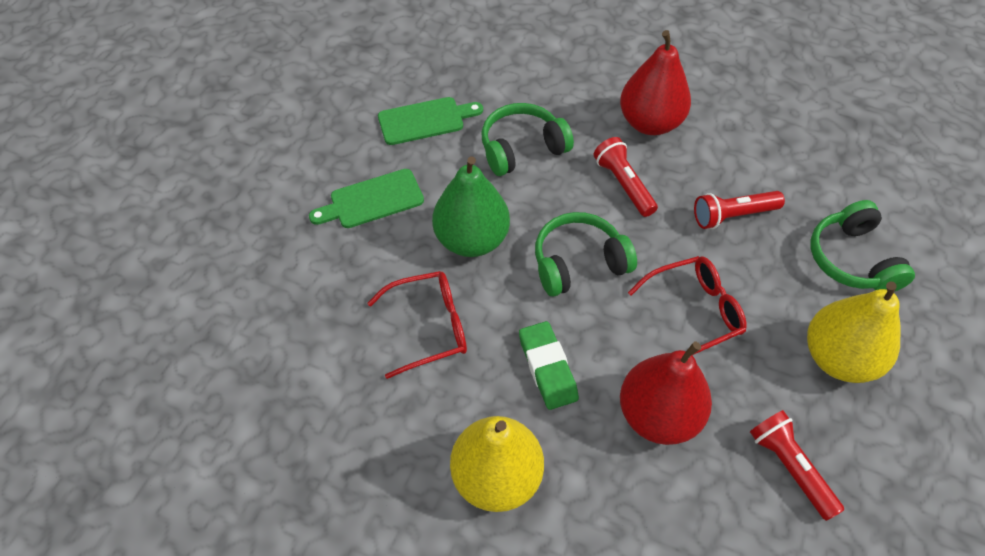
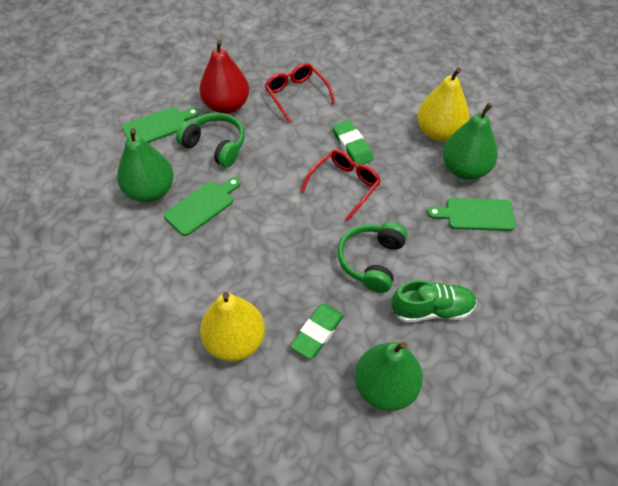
green cutting board: 2 -> 3
green eraser: 1 -> 2
green headphones: 3 -> 2
green pear: 1 -> 3
green shoe: 0 -> 1
red flashlight: 3 -> 0
red pear: 2 -> 1

